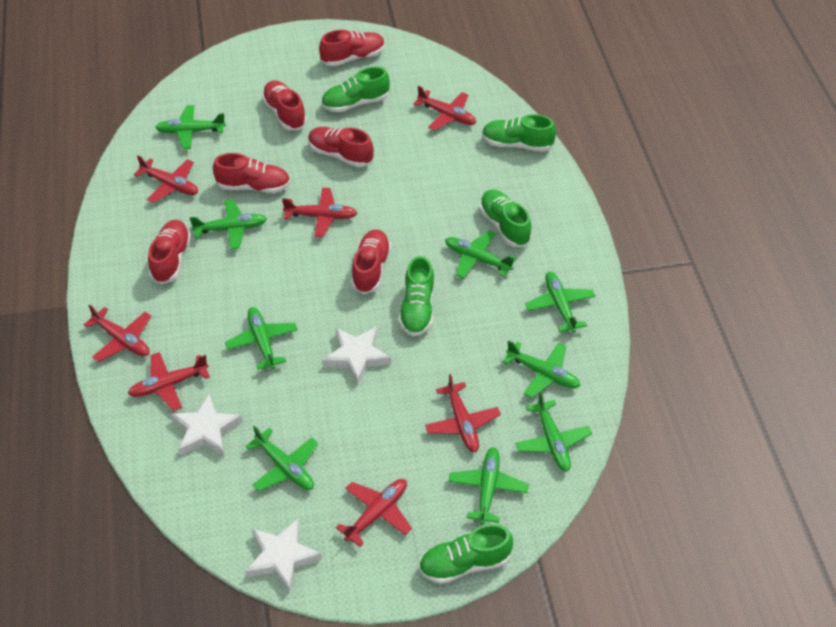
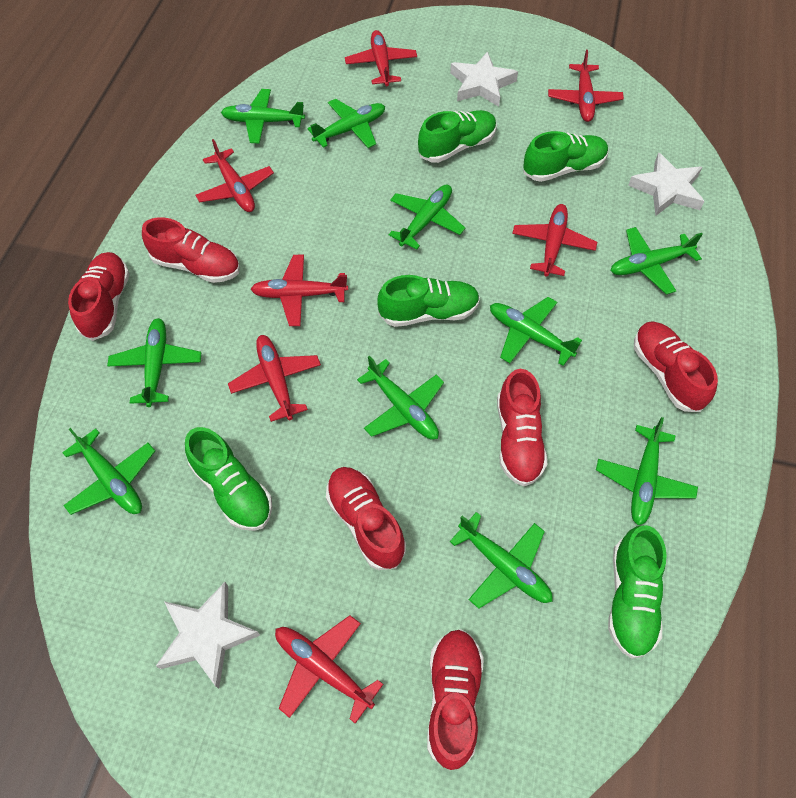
green plane: 9 -> 10

